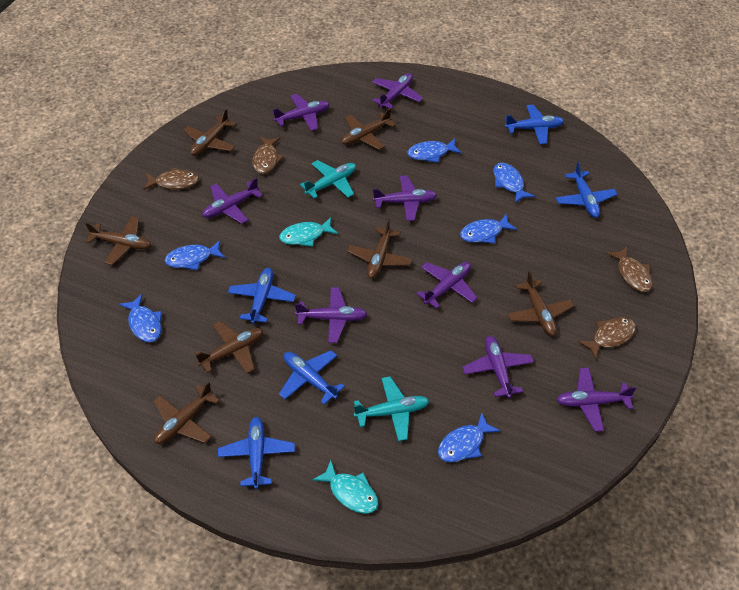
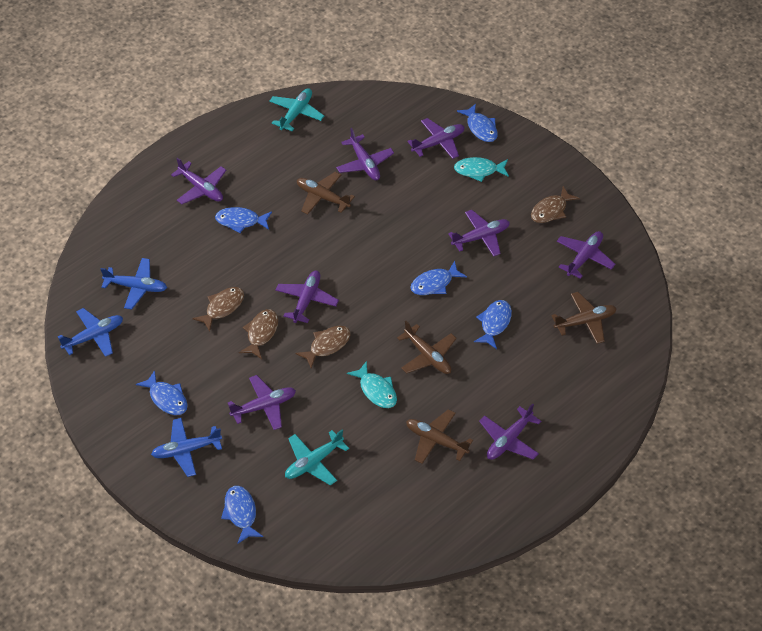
blue plane: 5 -> 3
brown plane: 7 -> 4

